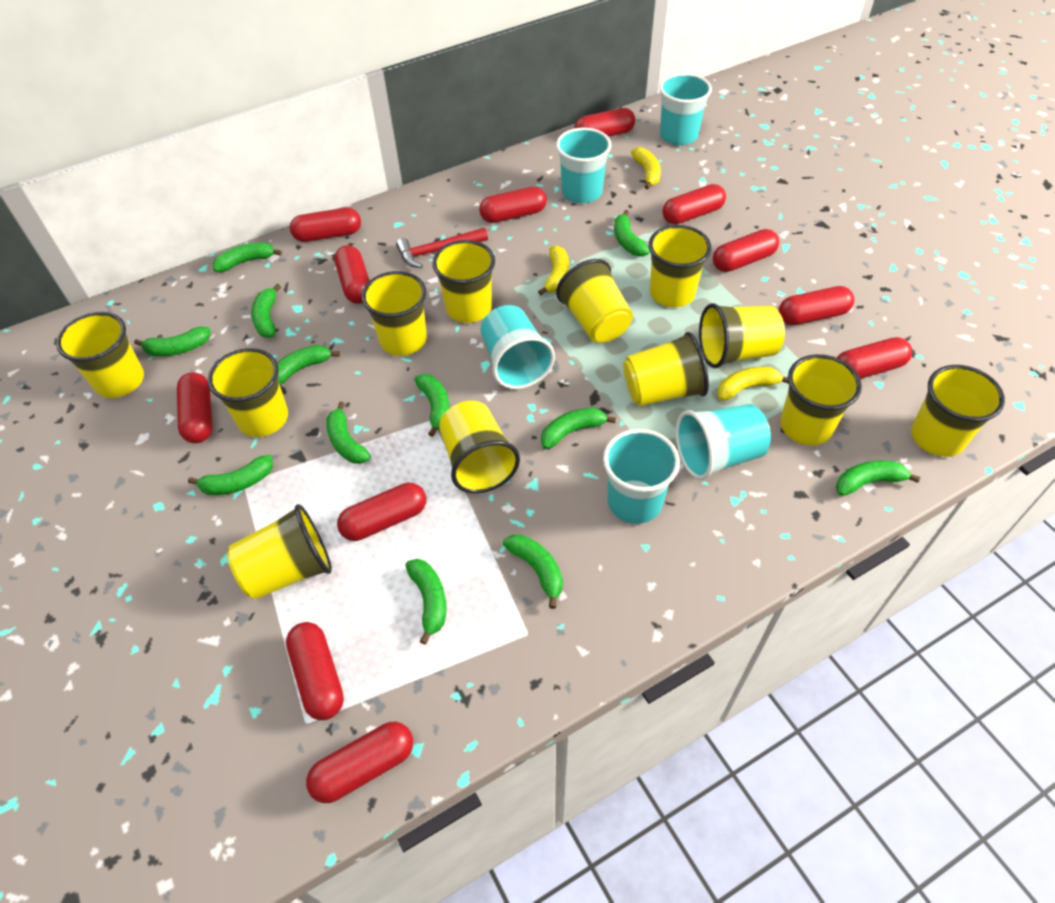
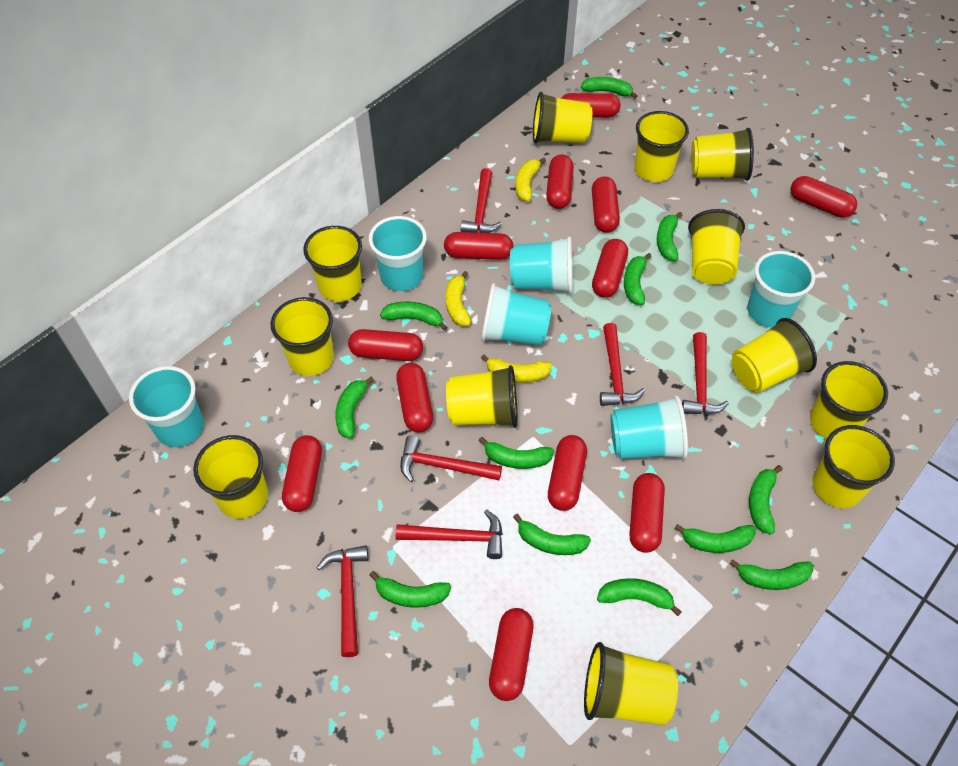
red hammer: 1 -> 6
turquoise cup: 5 -> 6

